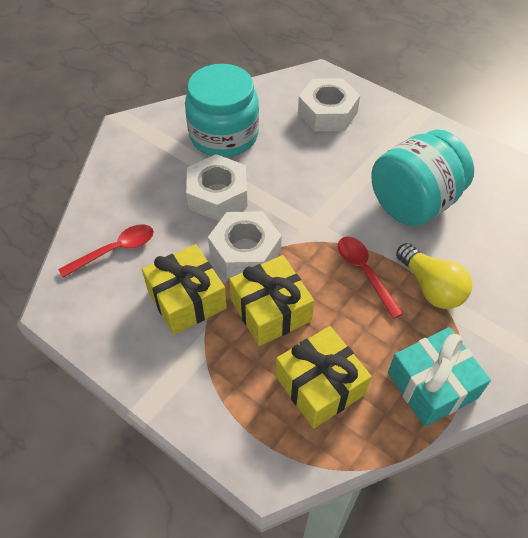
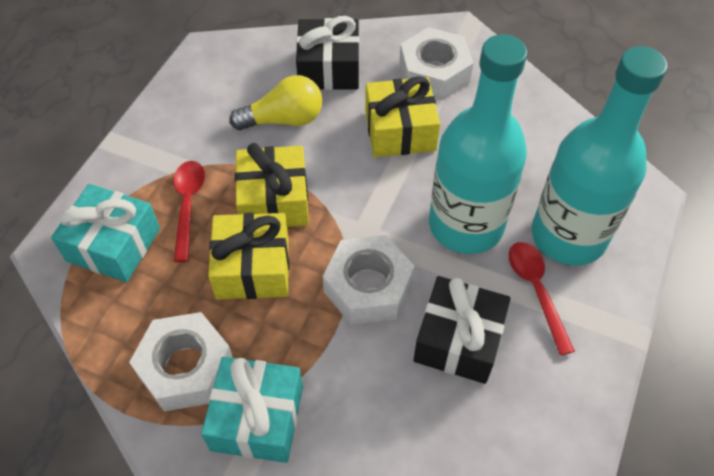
black gift: 0 -> 2
turquoise bottle: 0 -> 2
turquoise gift: 1 -> 2
turquoise jar: 2 -> 0

